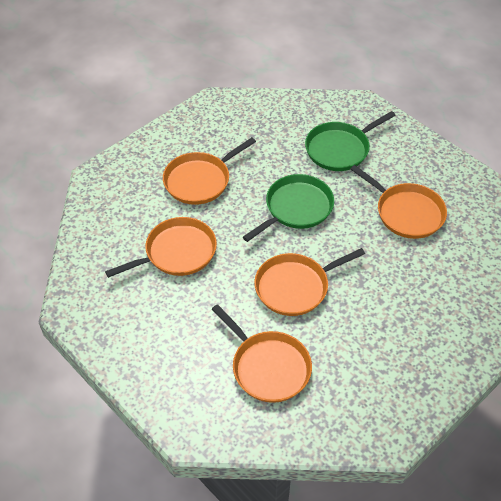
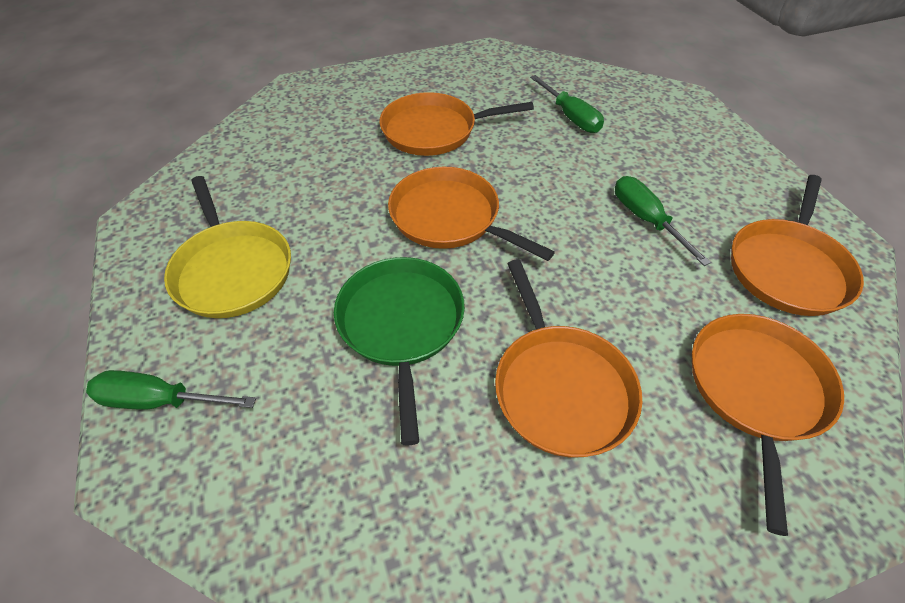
green pan: 2 -> 1
green screwdriver: 0 -> 3
yellow pan: 0 -> 1

